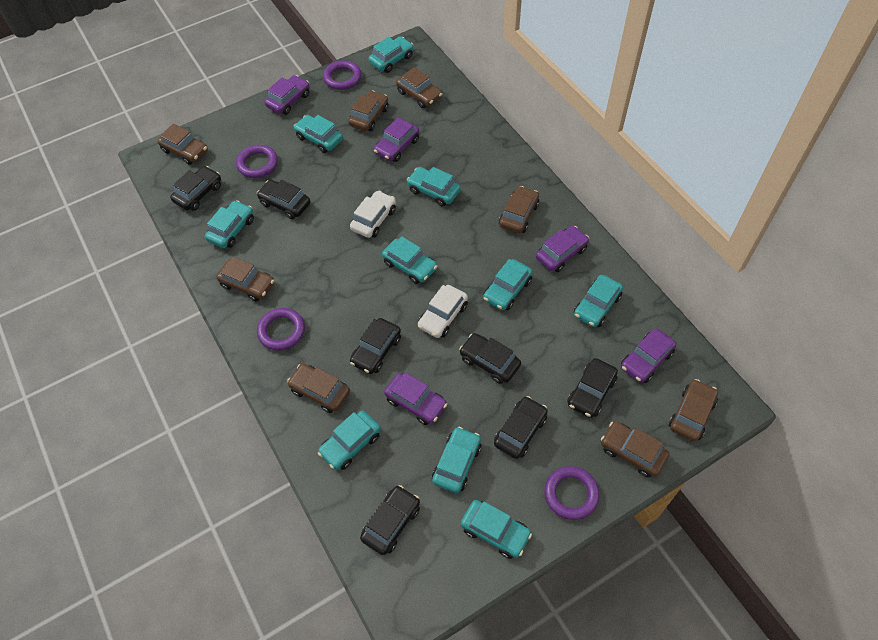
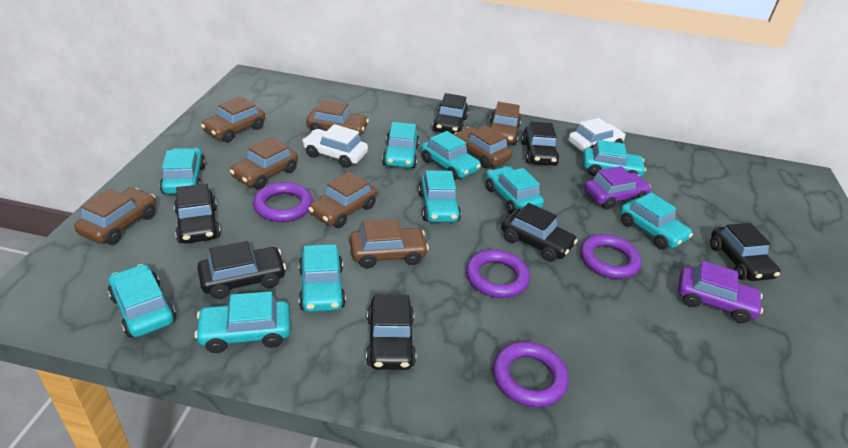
purple car: 5 -> 2

